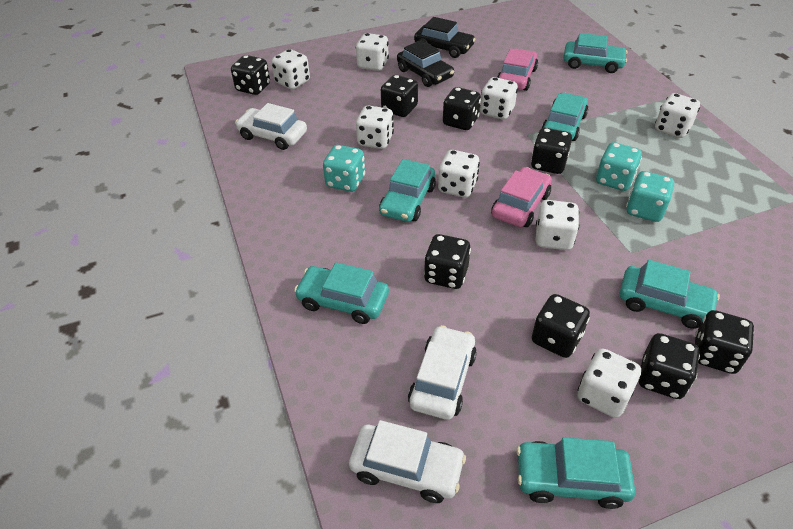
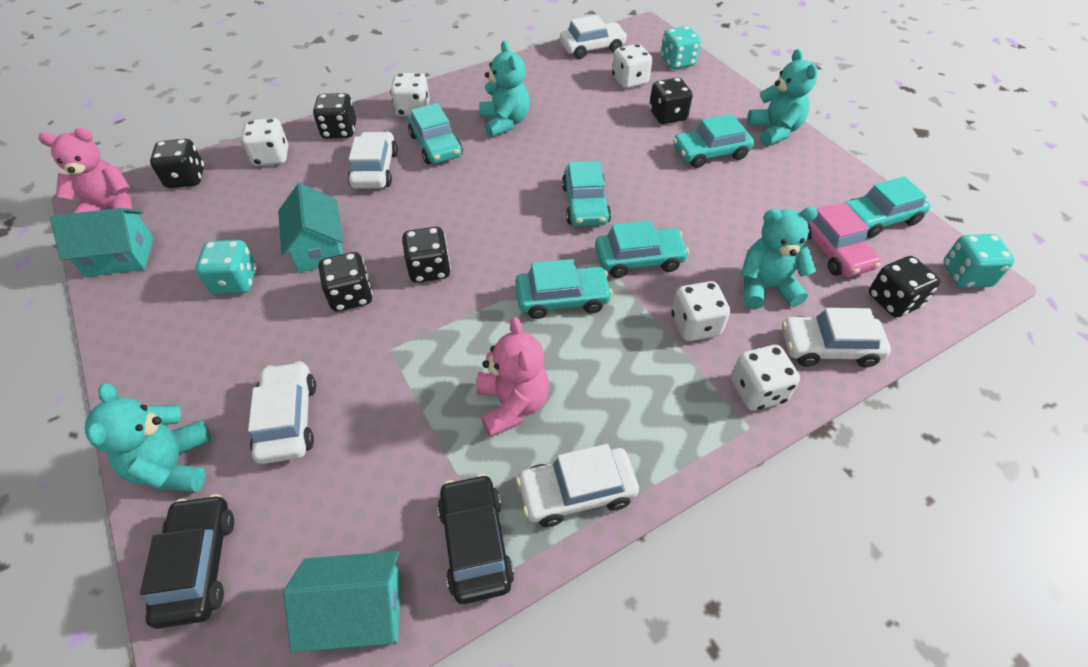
black dice: 8 -> 6
pink car: 2 -> 1
pink teddy bear: 0 -> 2
turquoise house: 0 -> 3
turquoise teddy bear: 0 -> 4
white car: 3 -> 5
white dice: 8 -> 5

